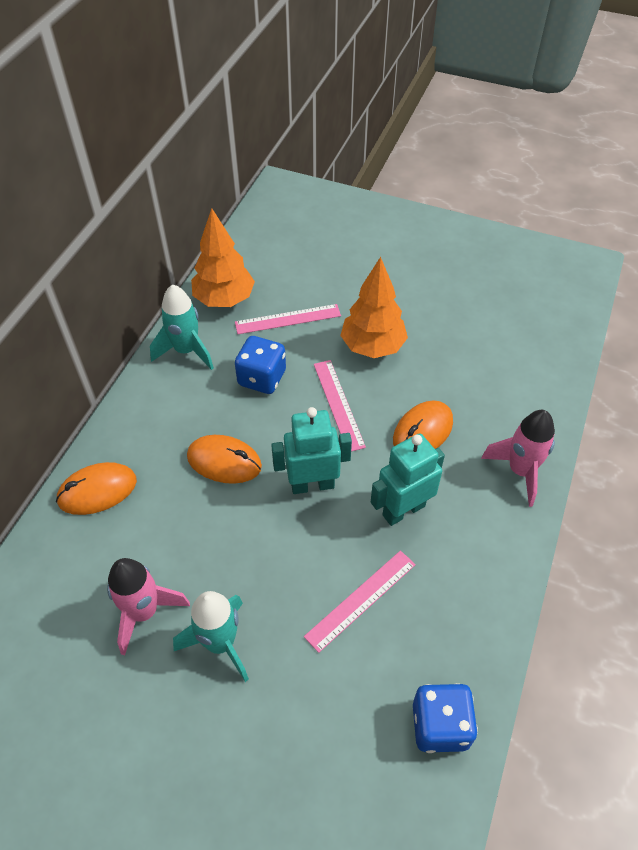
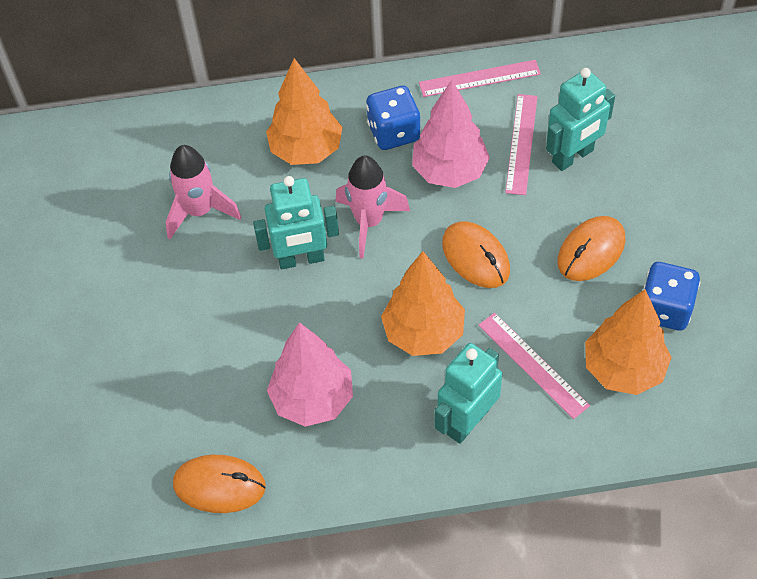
orange tree: 2 -> 3
pink tree: 0 -> 2
turquoise robot: 2 -> 3
turquoise rocket: 2 -> 0

